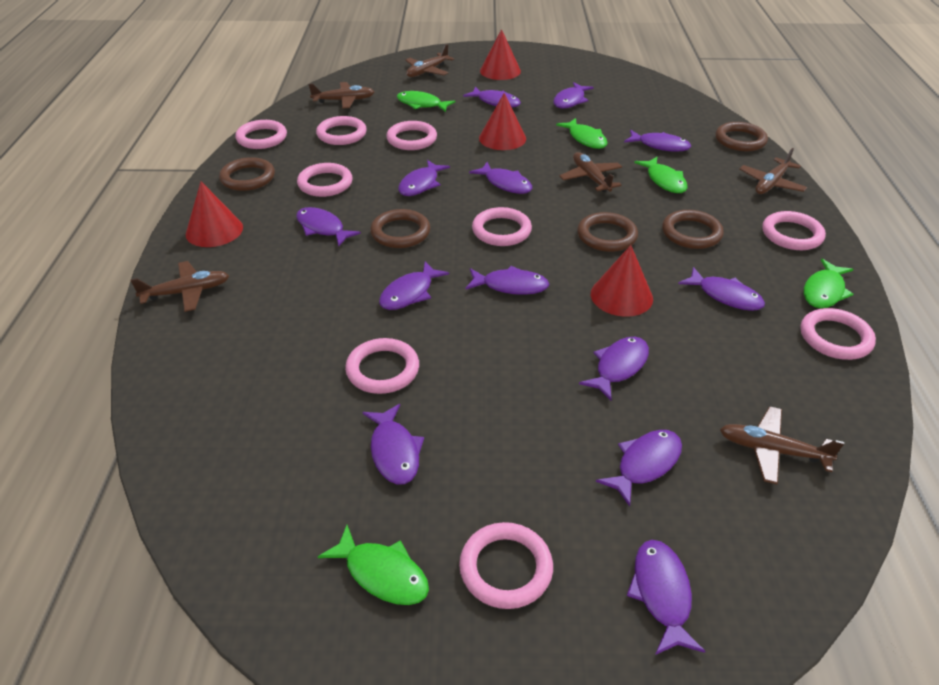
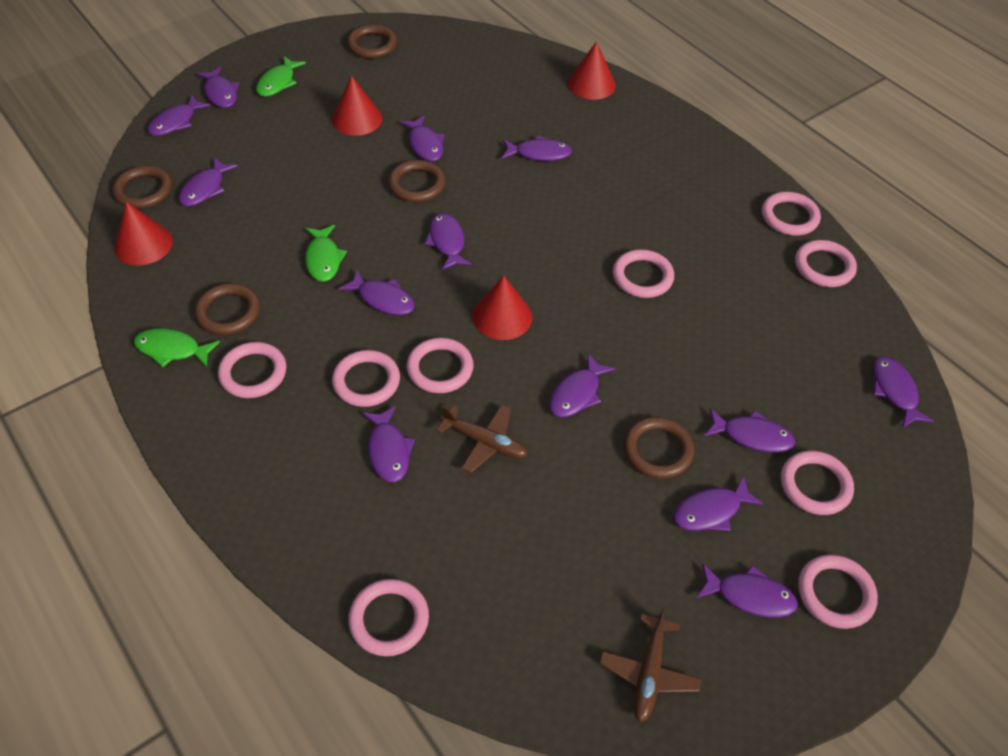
brown plane: 6 -> 2
green fish: 5 -> 3

